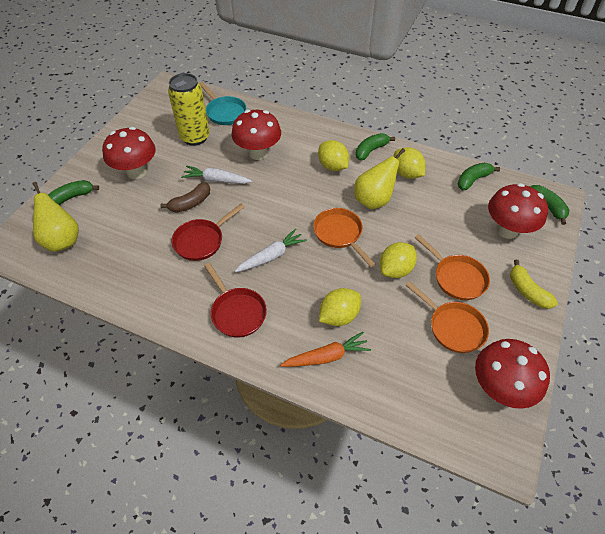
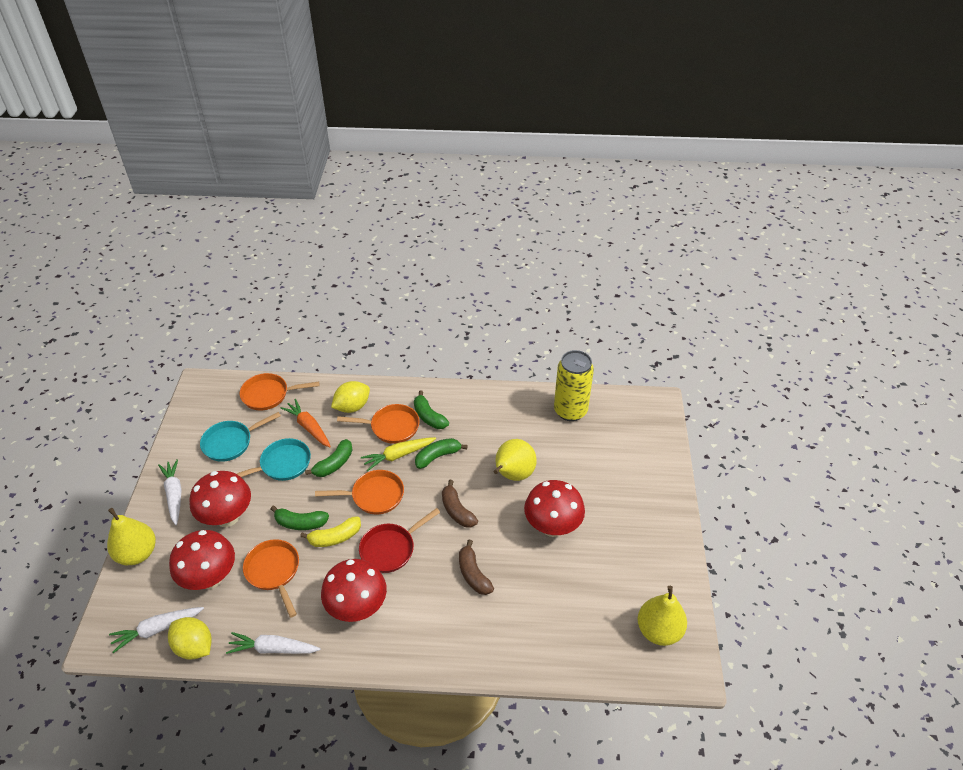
brown banana: 1 -> 2
orange pan: 3 -> 4
red pan: 2 -> 1
turquoise pan: 1 -> 2
white carrot: 2 -> 3
yellow carrot: 0 -> 1
yellow lemon: 4 -> 2
yellow pear: 2 -> 3

